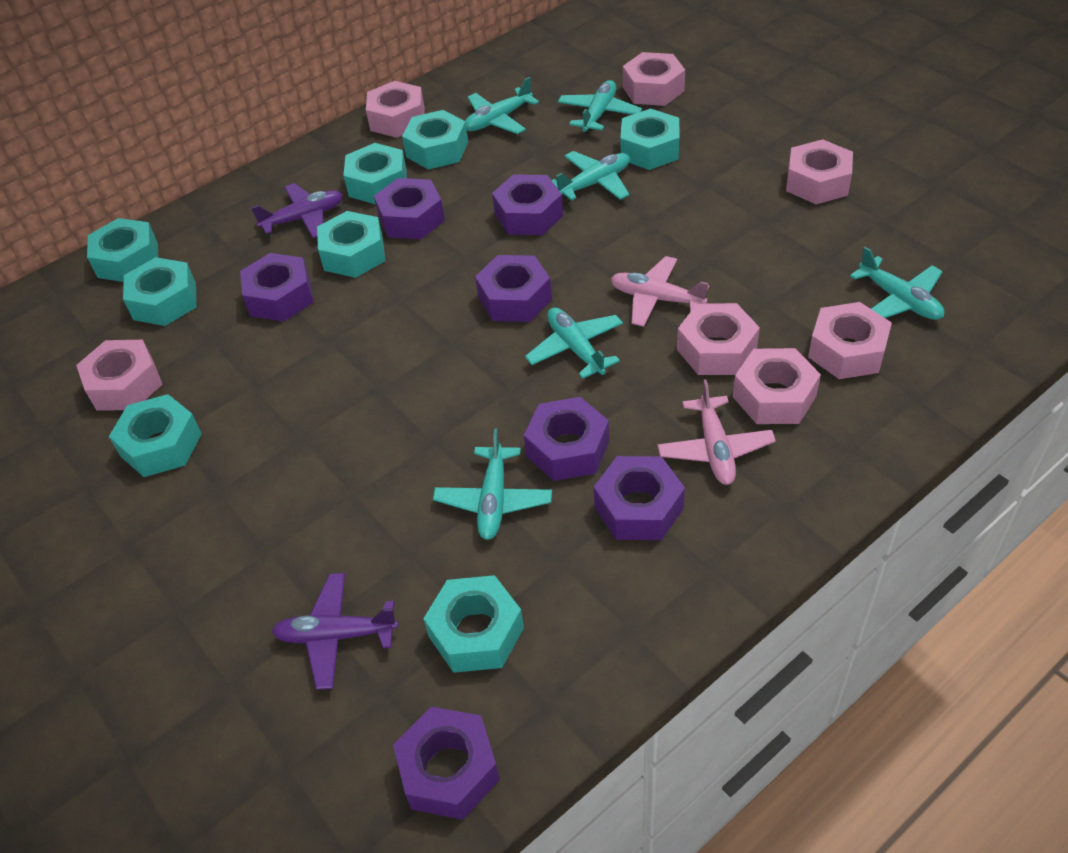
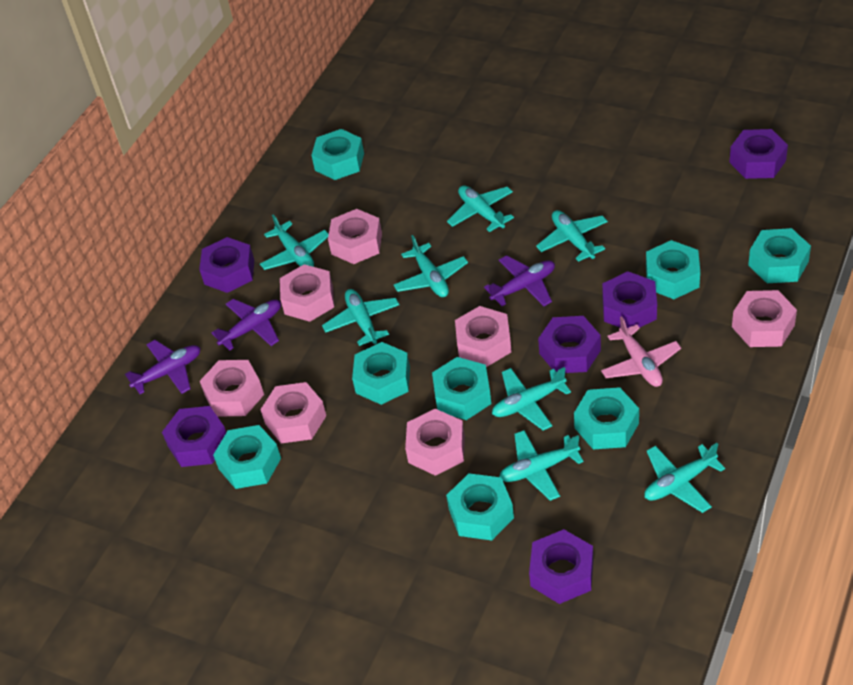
pink plane: 2 -> 1
purple nut: 7 -> 6
purple plane: 2 -> 3
turquoise plane: 6 -> 8

